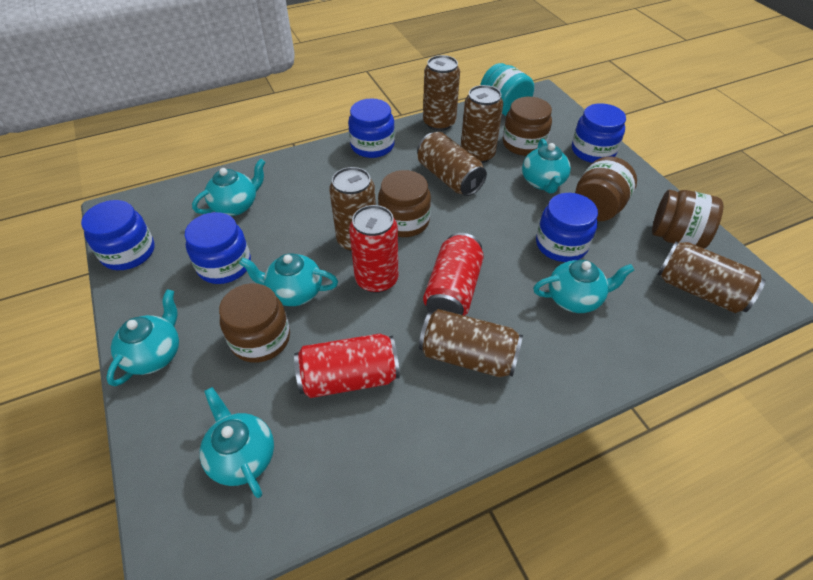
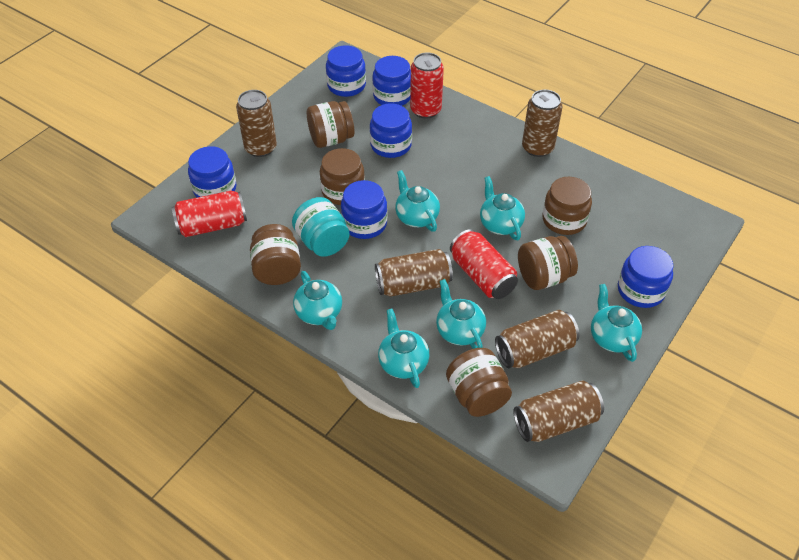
blue jar: 5 -> 6
brown can: 6 -> 5
brown jar: 5 -> 6

